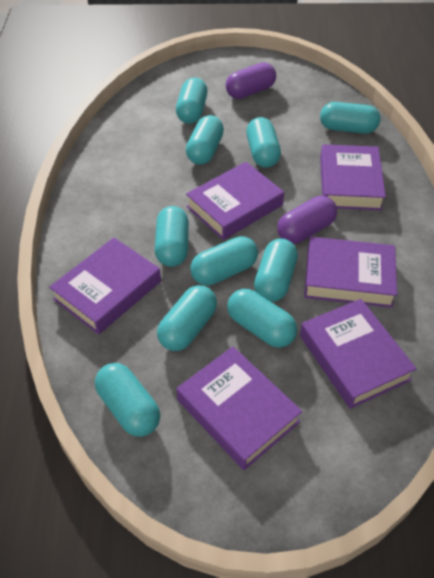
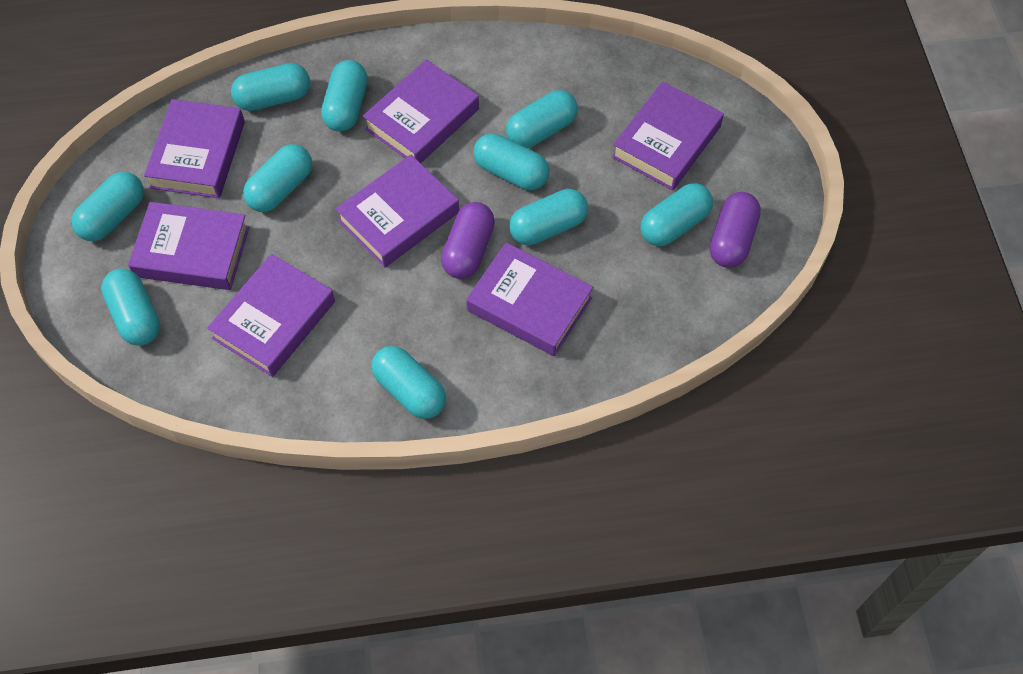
purple book: 6 -> 7

